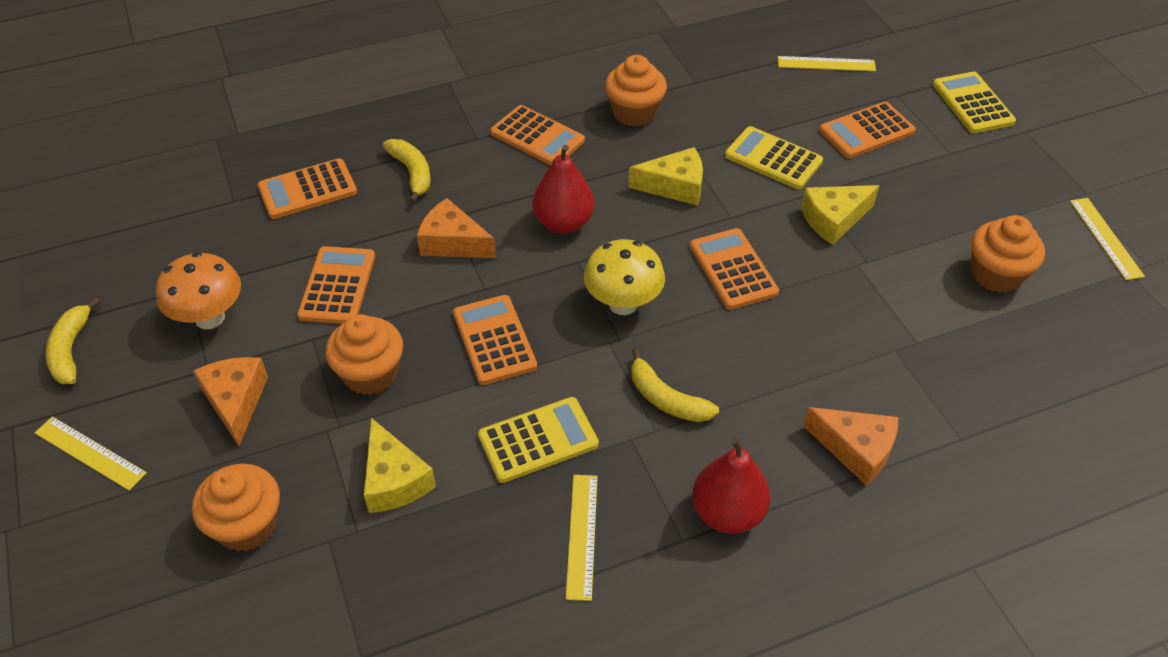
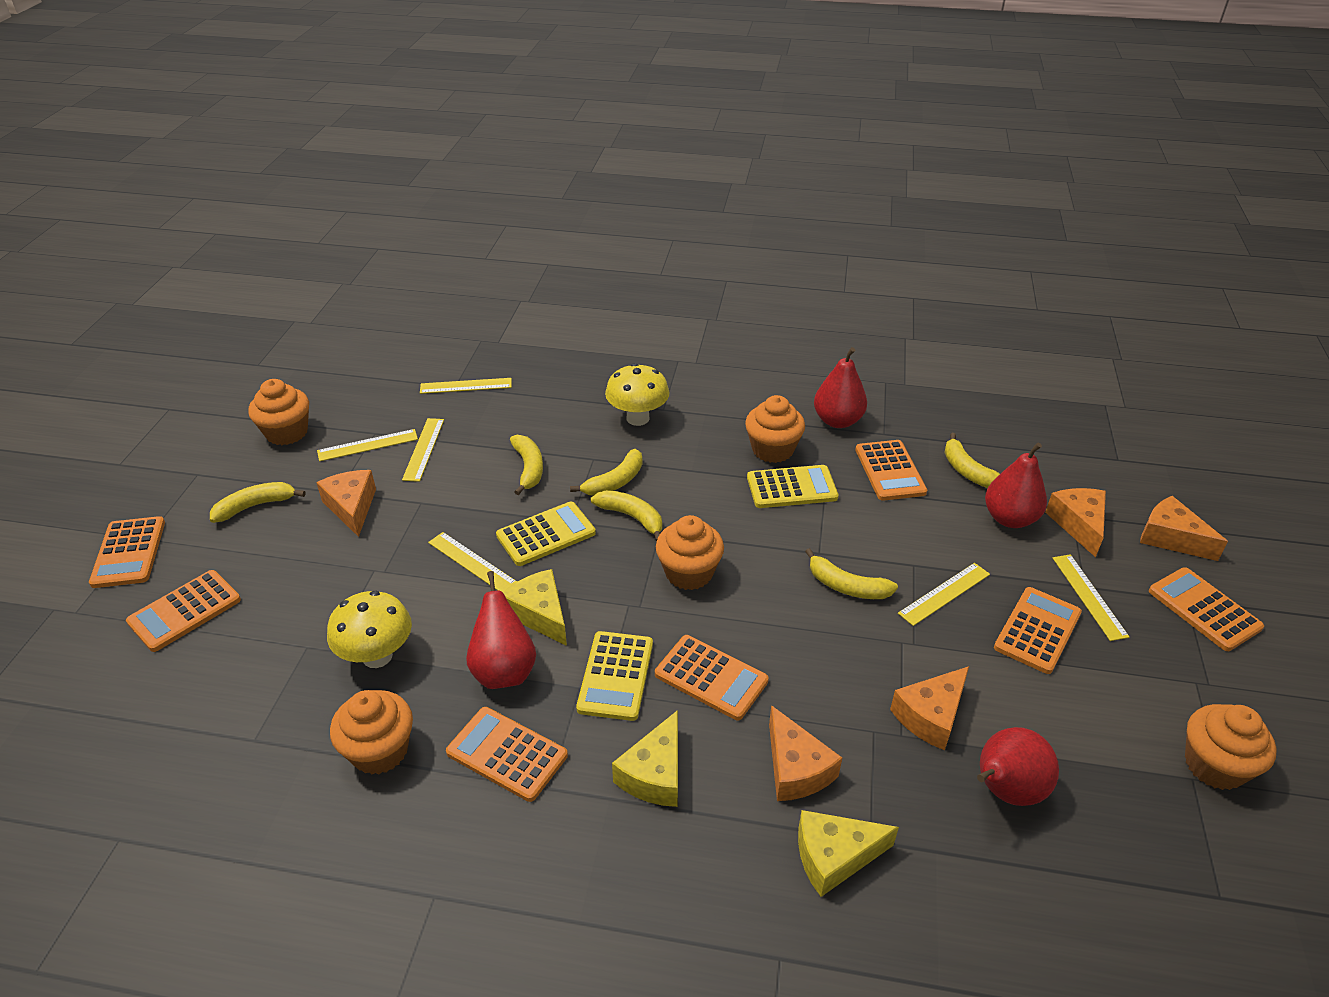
orange calculator: 6 -> 7
orange cheese: 3 -> 5
orange cupcake: 4 -> 5
orange mushroom: 1 -> 0
red pear: 2 -> 4
yellow banana: 3 -> 6
yellow mushroom: 1 -> 2
yellow ruler: 4 -> 6

